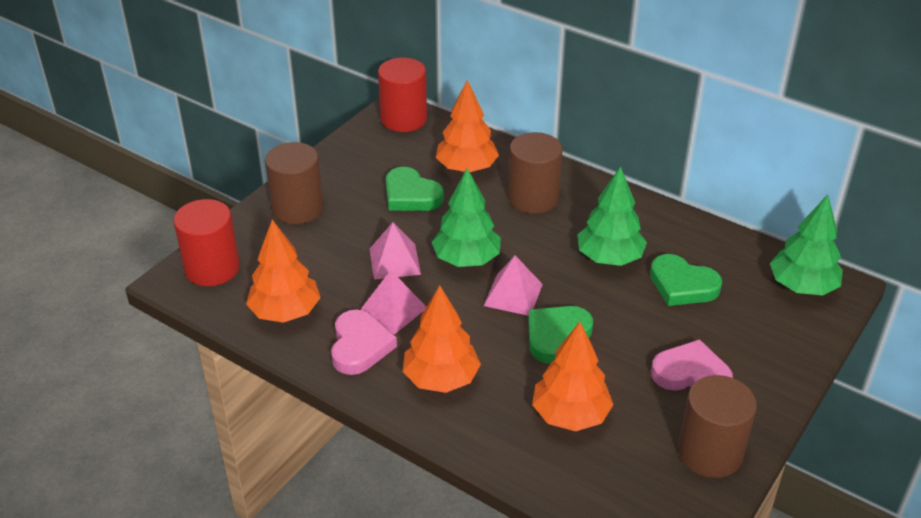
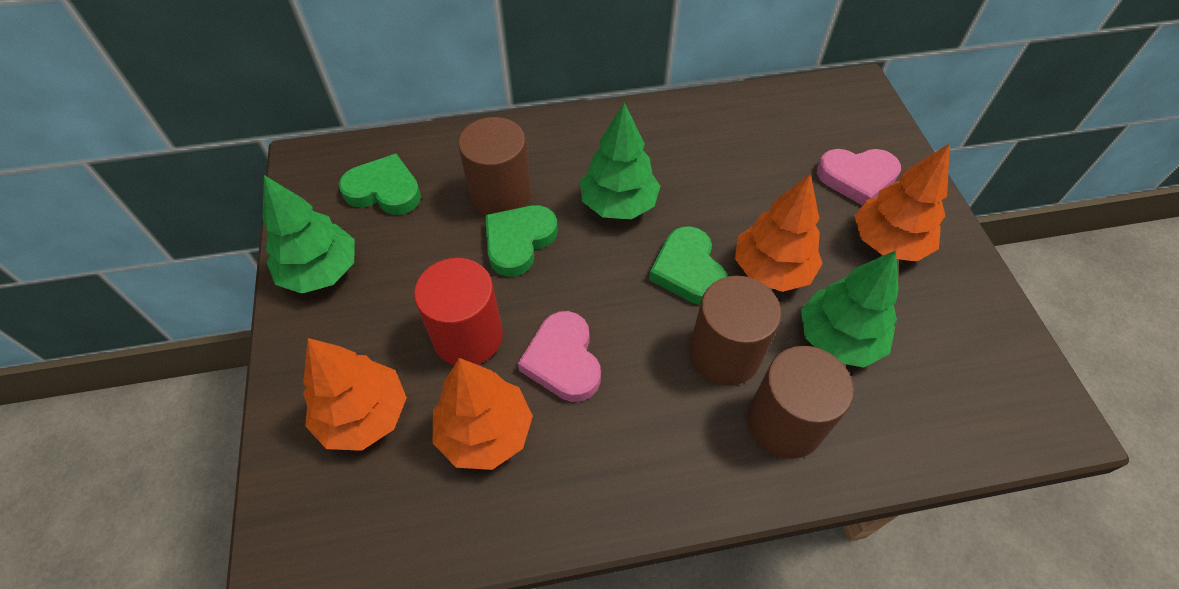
pink pyramid: 3 -> 0
red cylinder: 2 -> 1

